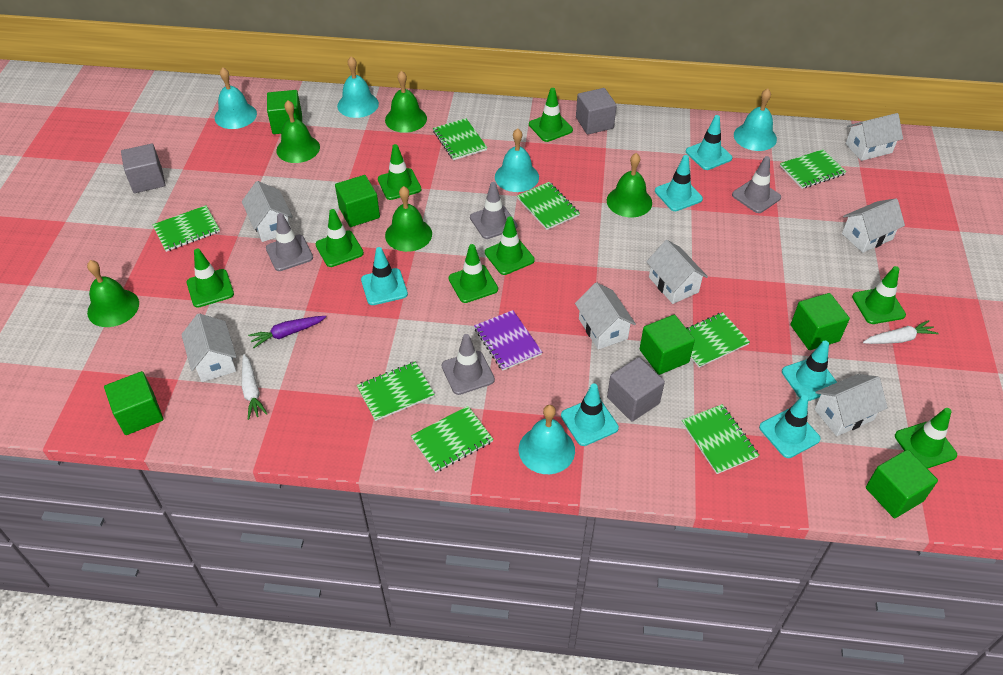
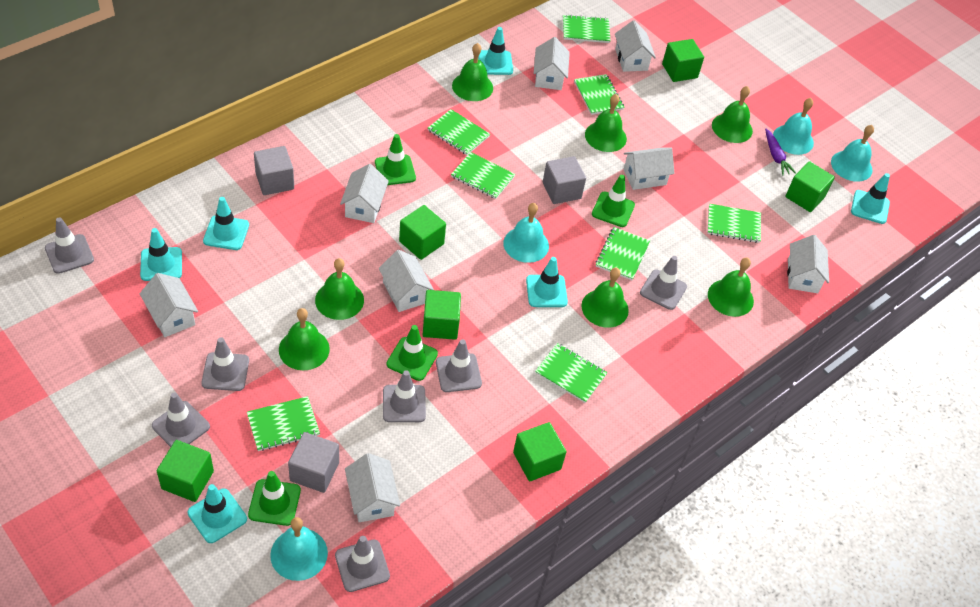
green bell: 5 -> 7
green traffic cone: 8 -> 4
grey traffic cone: 4 -> 7
purple notebook: 1 -> 0
turquoise bell: 5 -> 4
white carrot: 2 -> 0
white house: 7 -> 8

